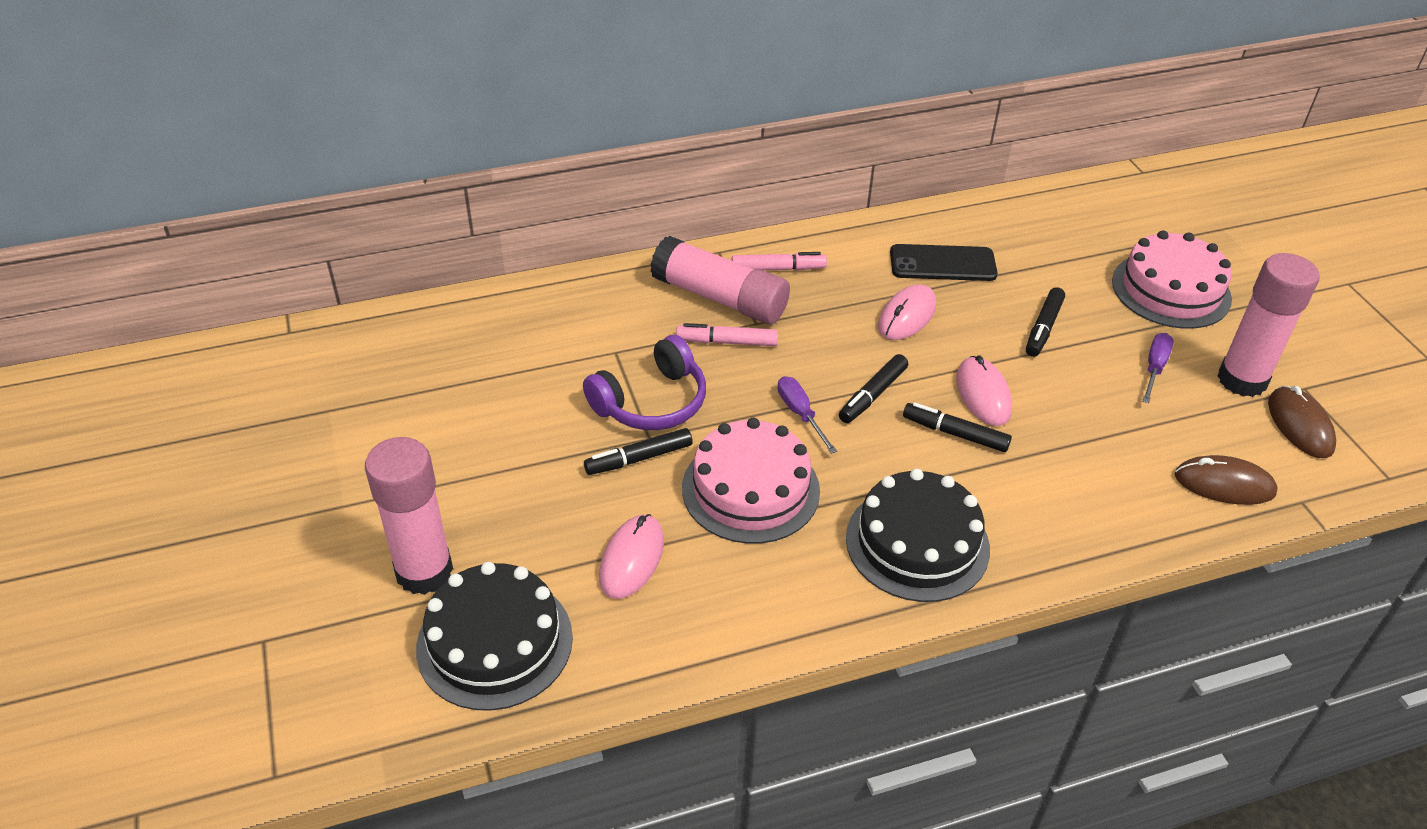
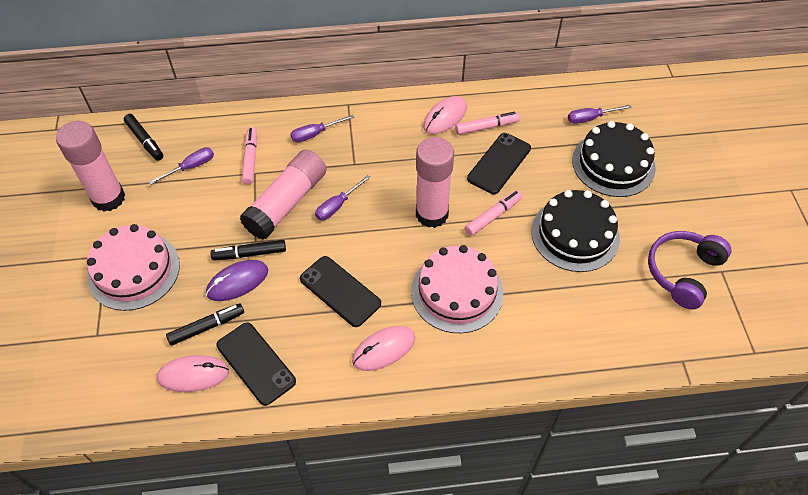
black marker: 4 -> 3
black phone: 1 -> 3
brown mouse: 2 -> 0
pink marker: 2 -> 3
purple mouse: 0 -> 1
purple screwdriver: 2 -> 4

